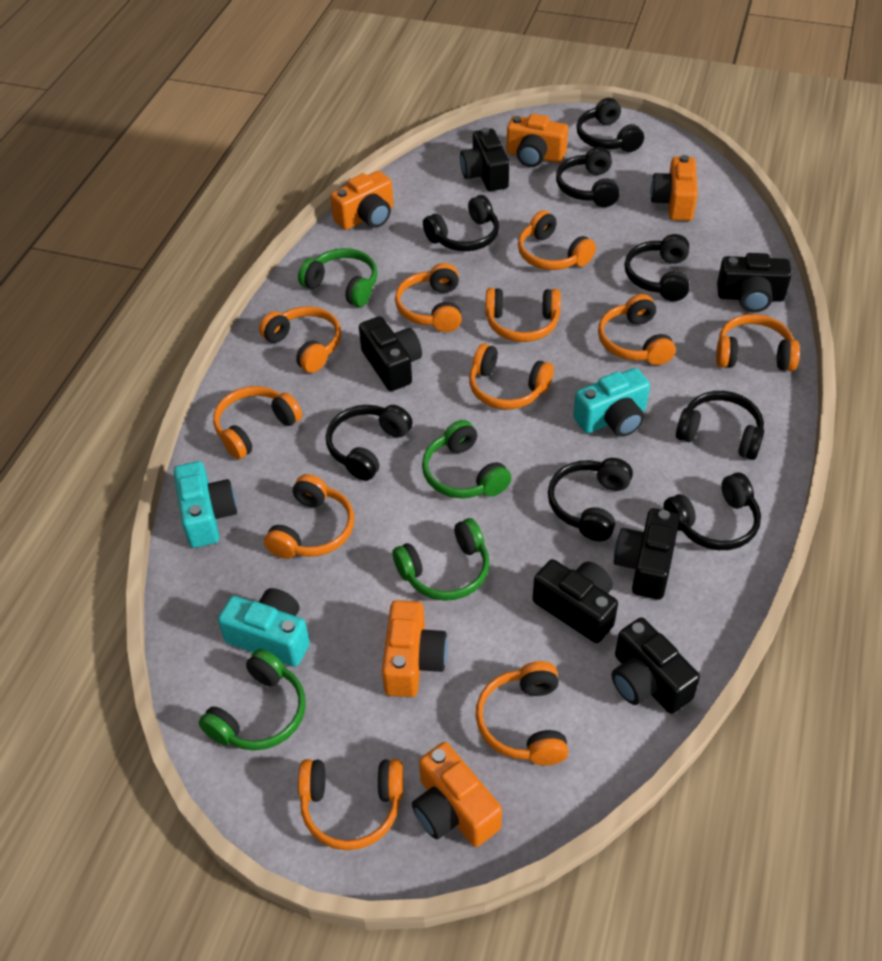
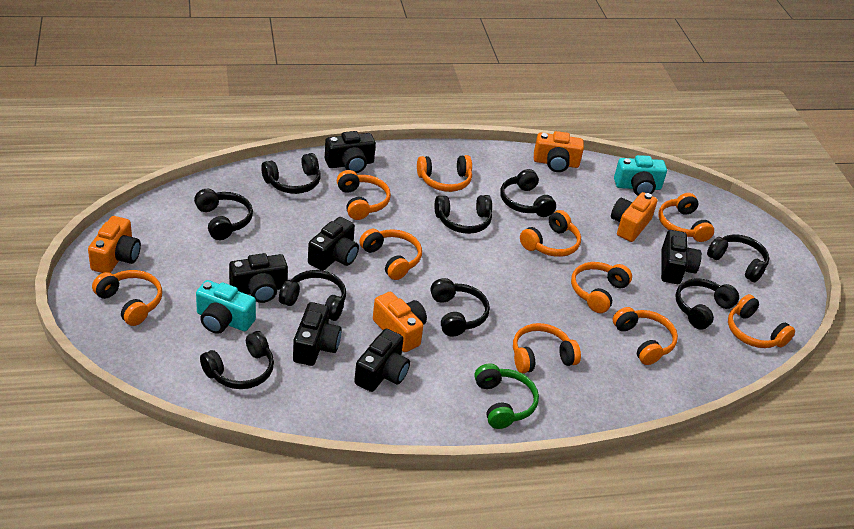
black headphones: 8 -> 9
green headphones: 4 -> 1
orange camera: 5 -> 4
orange headphones: 11 -> 10
turquoise camera: 3 -> 2

